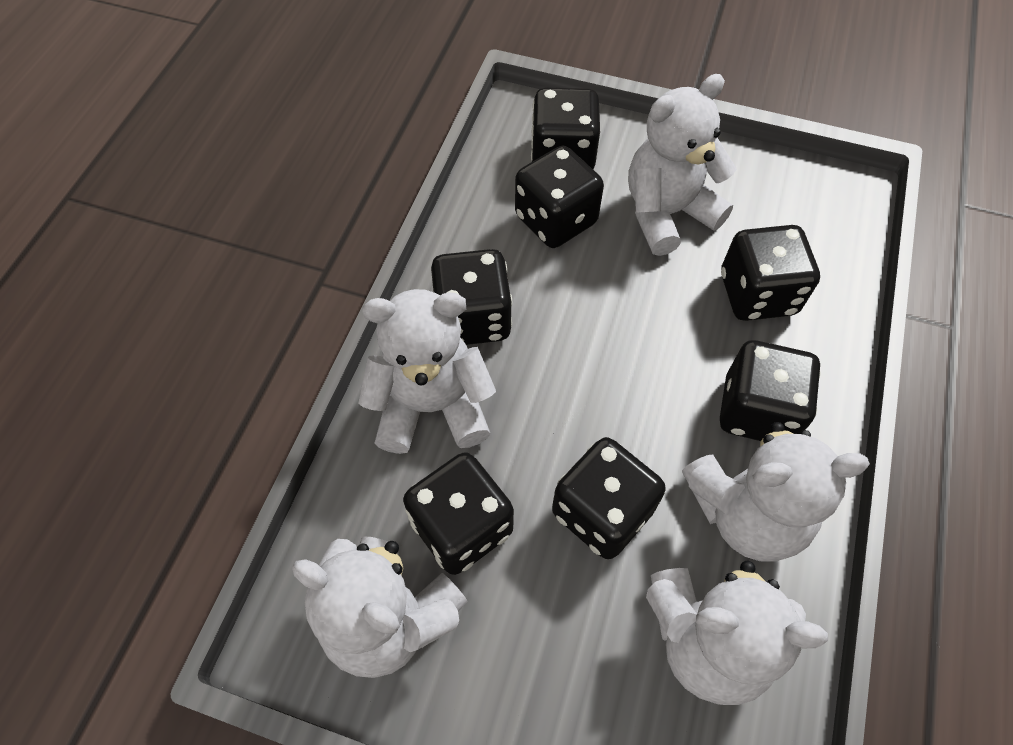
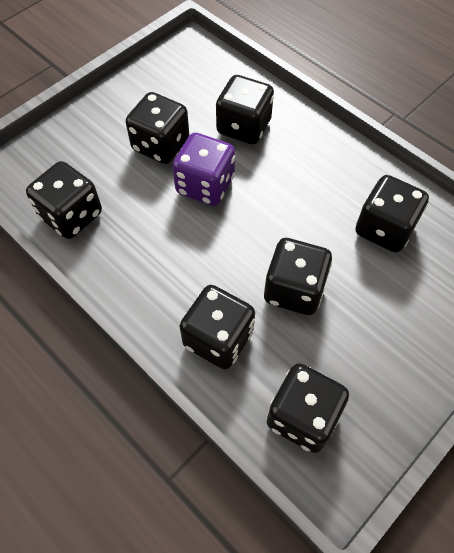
purple dice: 0 -> 1
white teddy bear: 5 -> 0

